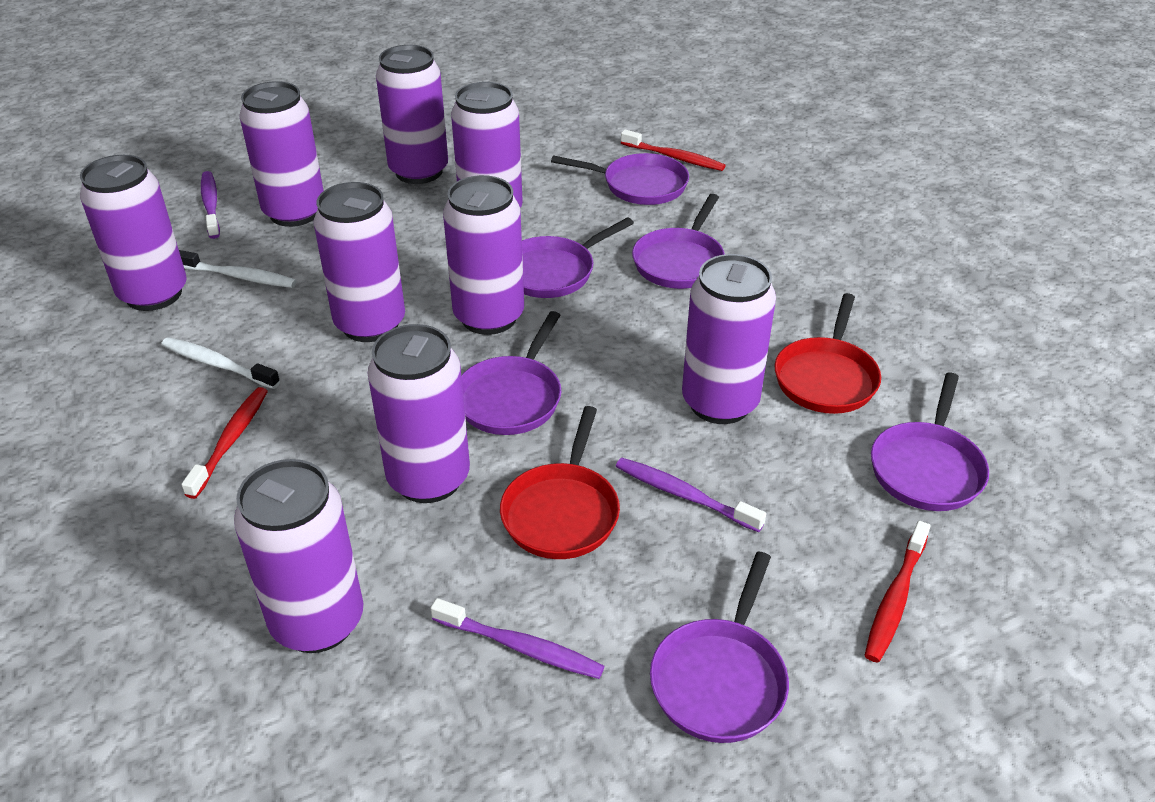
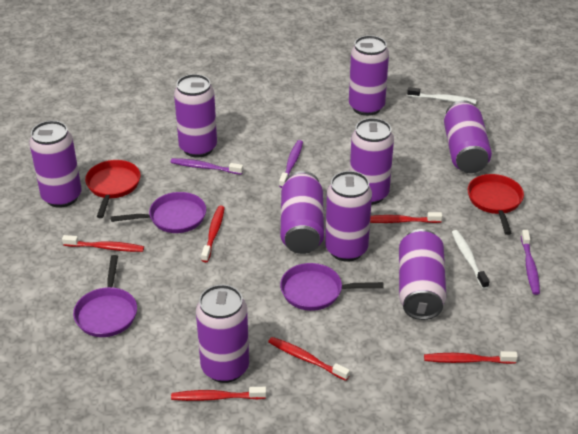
purple pan: 6 -> 3
red toothbrush: 3 -> 6

